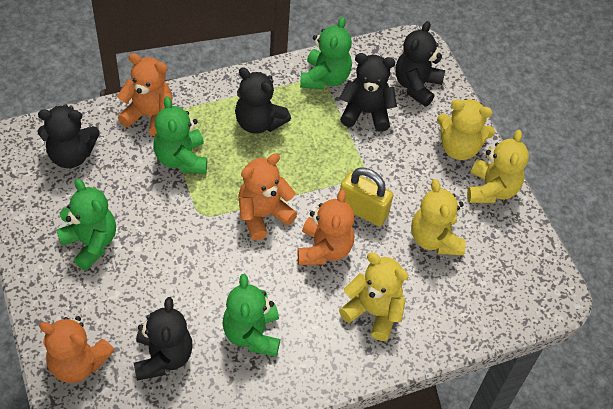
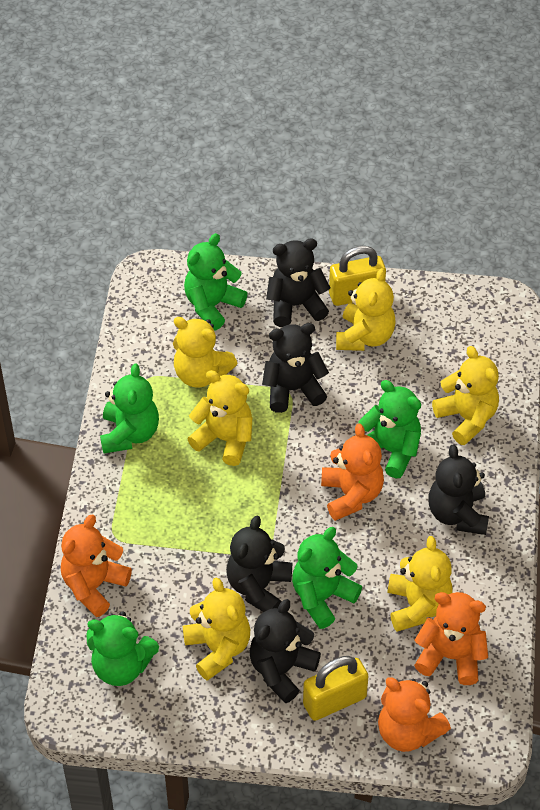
green teddy bear: 4 -> 5
yellow padlock: 1 -> 2
yellow teddy bear: 4 -> 6

